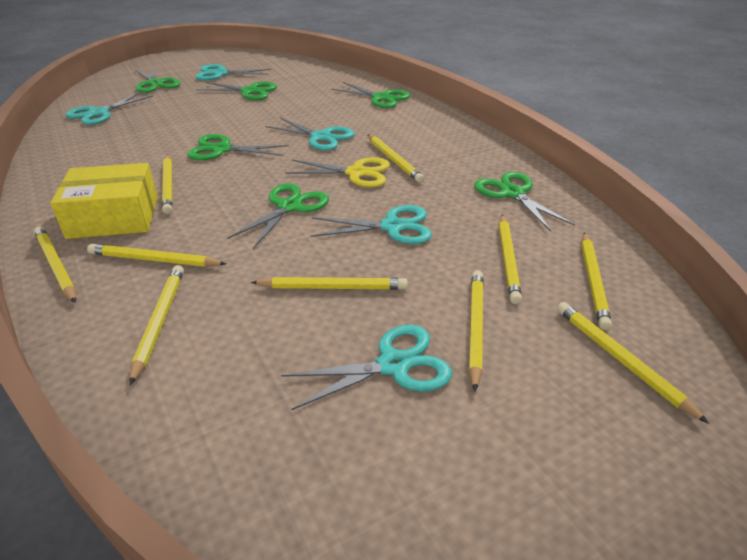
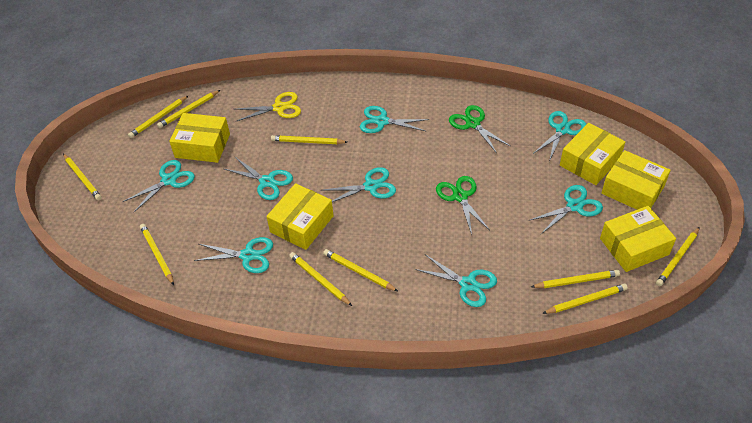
green scissors: 6 -> 2
turquoise scissors: 5 -> 8
yellow box: 1 -> 5

